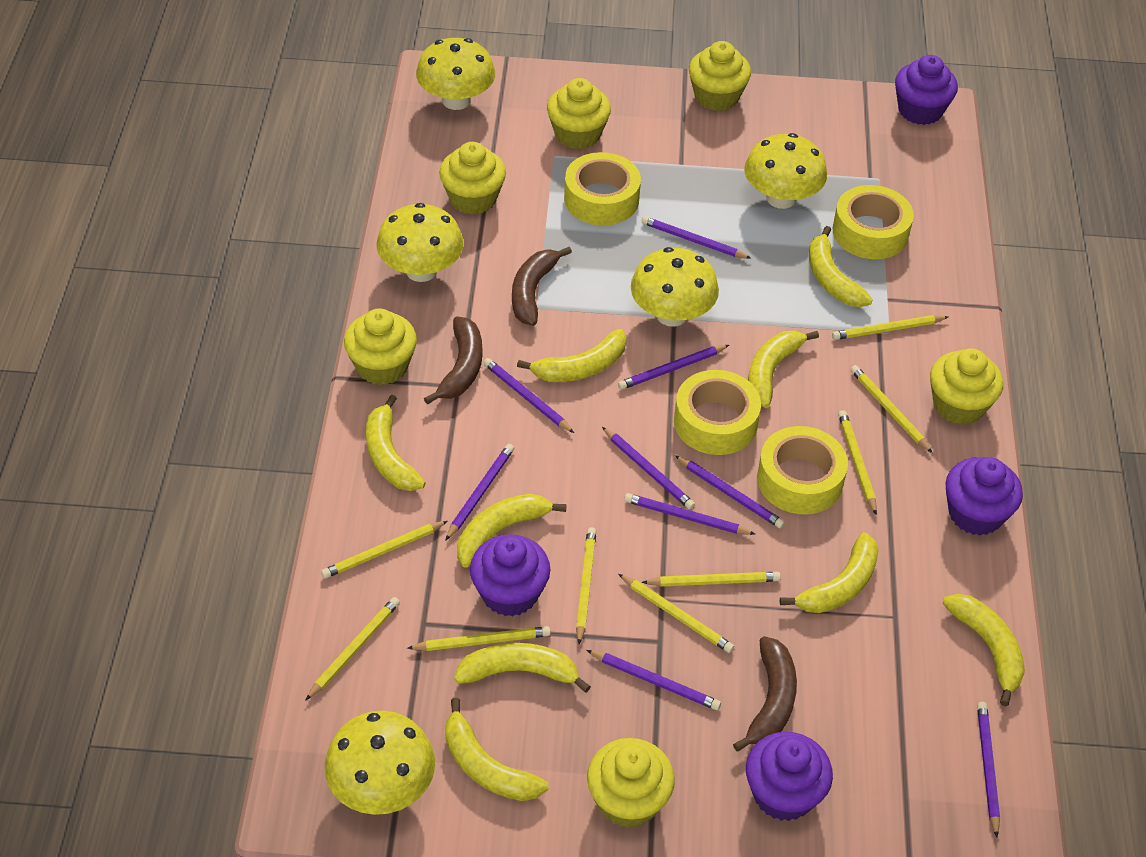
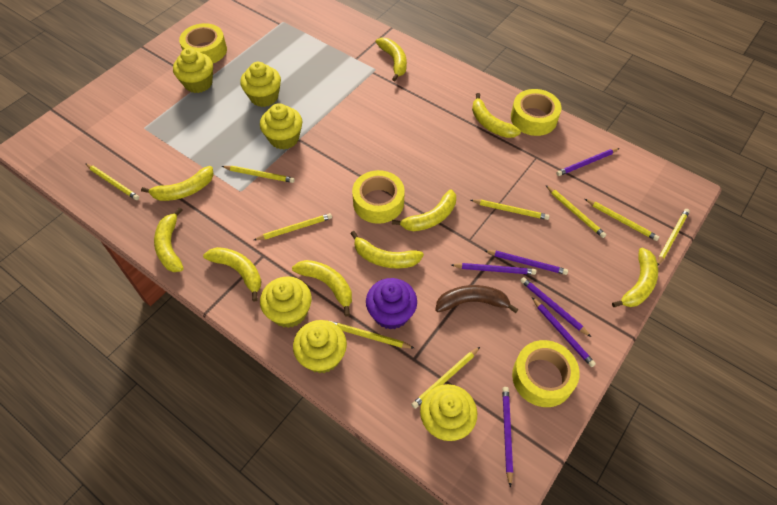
brown banana: 3 -> 1
purple cupcake: 4 -> 1
purple pencil: 9 -> 6
yellow mushroom: 5 -> 0

